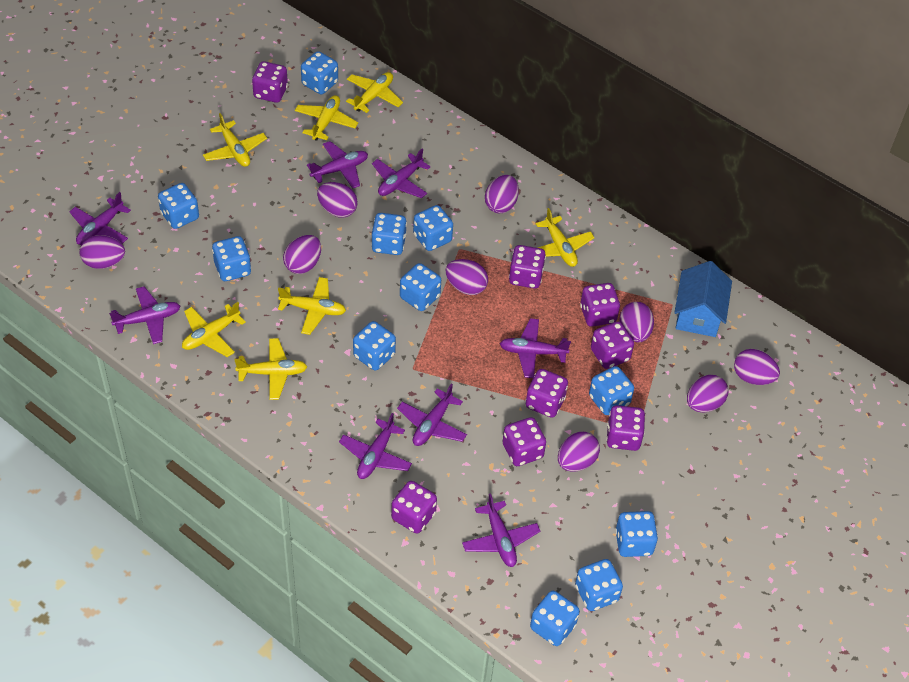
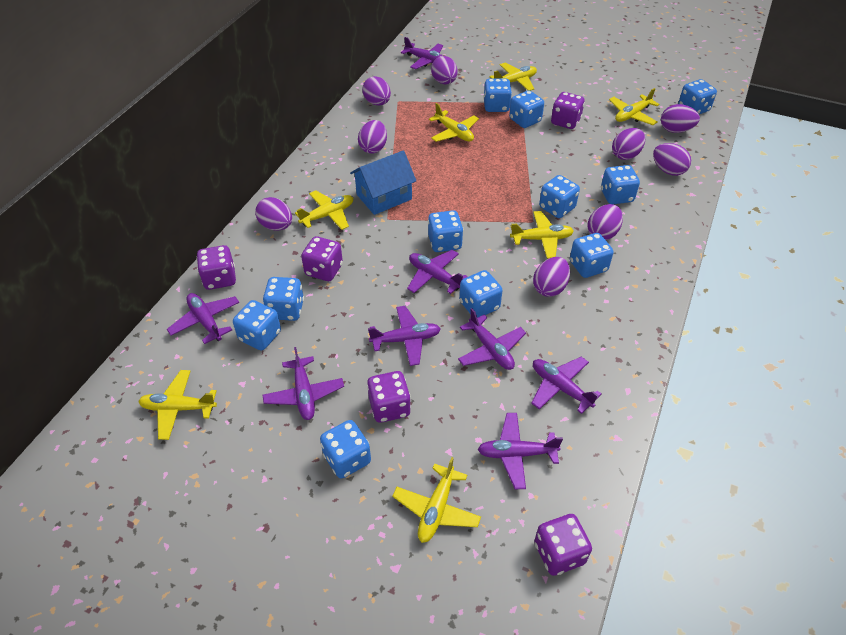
purple dice: 8 -> 5

